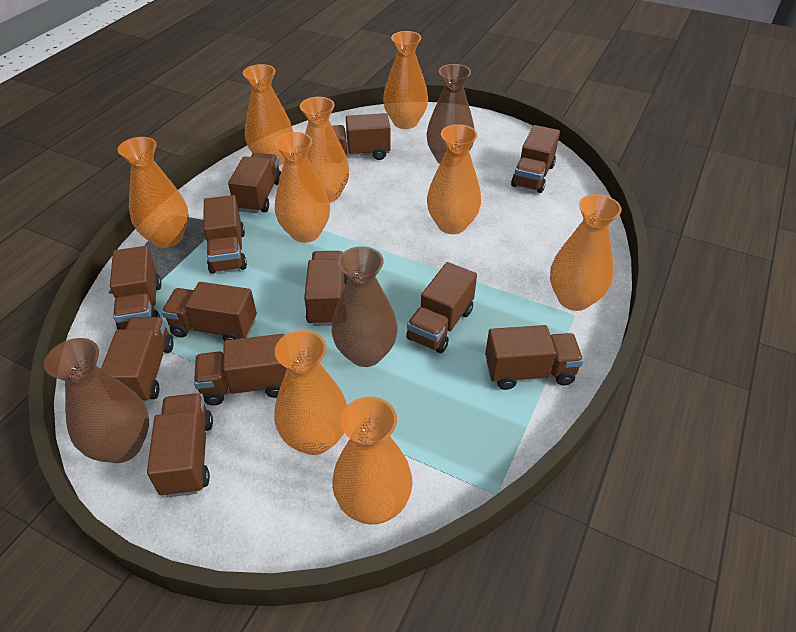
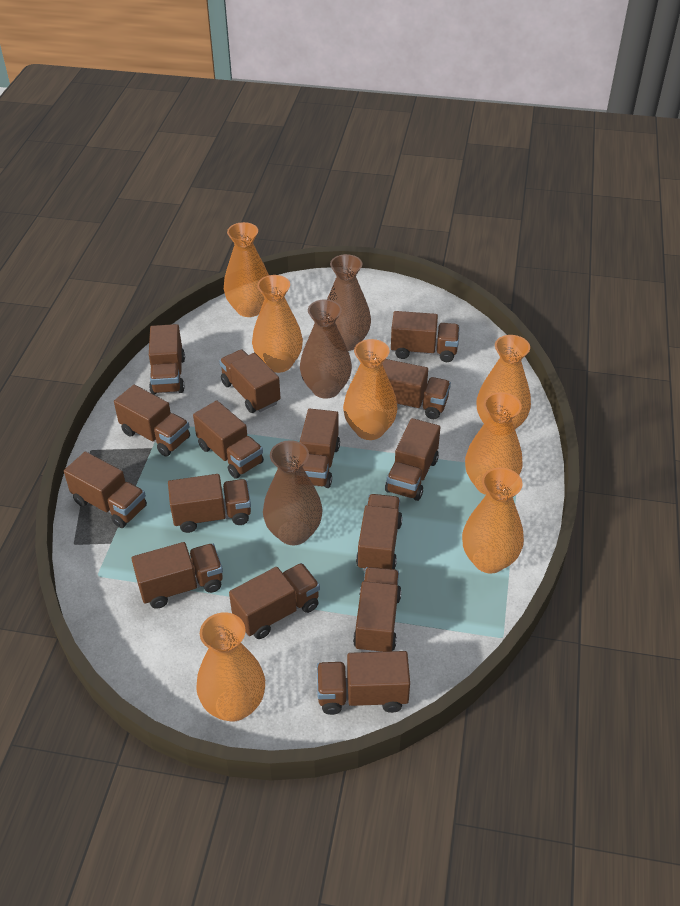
brown truck: 12 -> 15
orange vase: 9 -> 7

